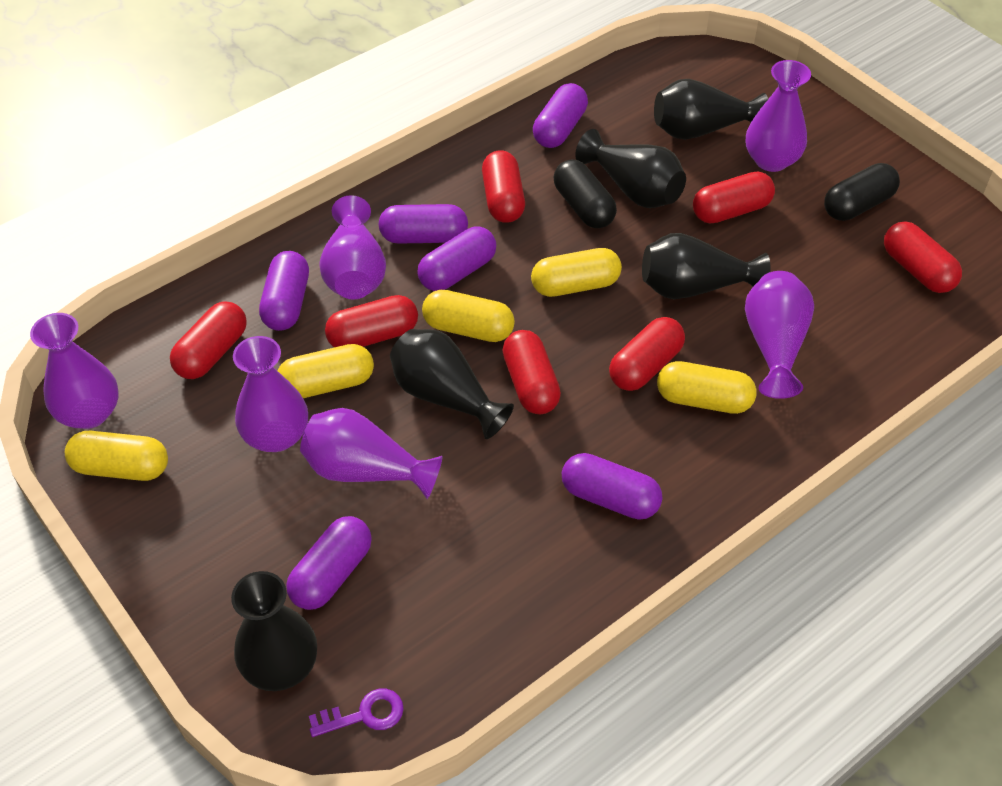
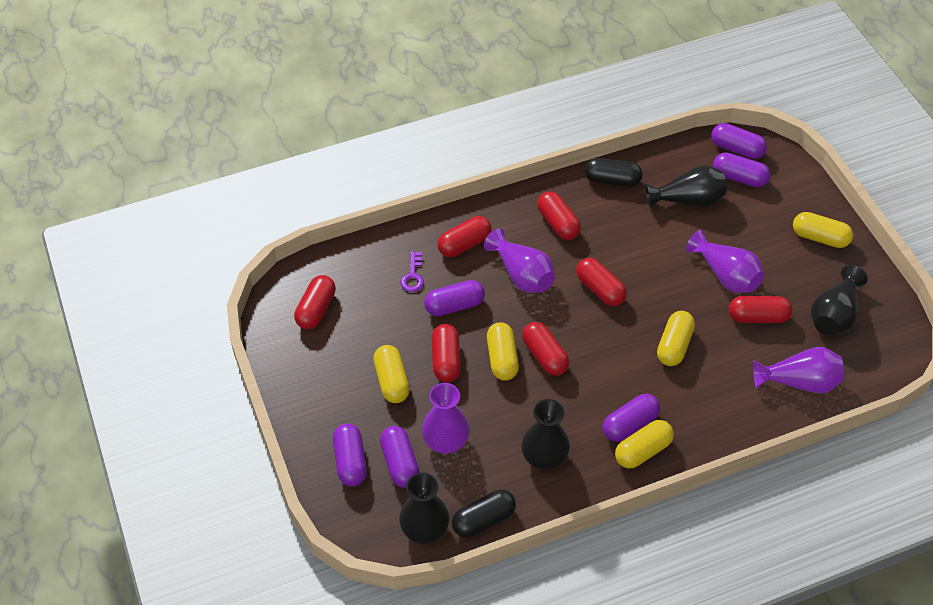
black vase: 5 -> 4
purple vase: 6 -> 4

